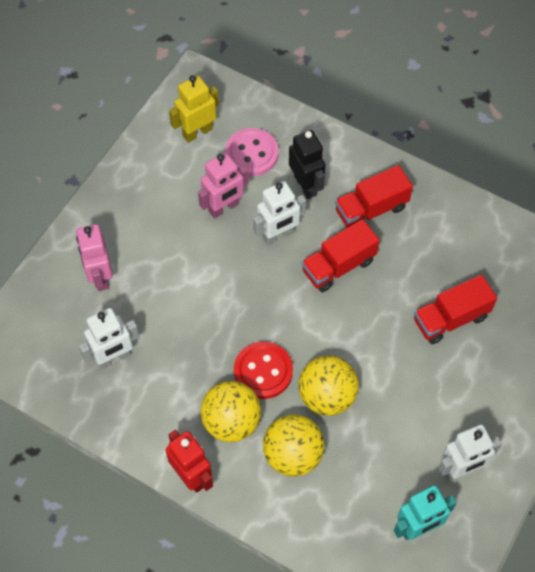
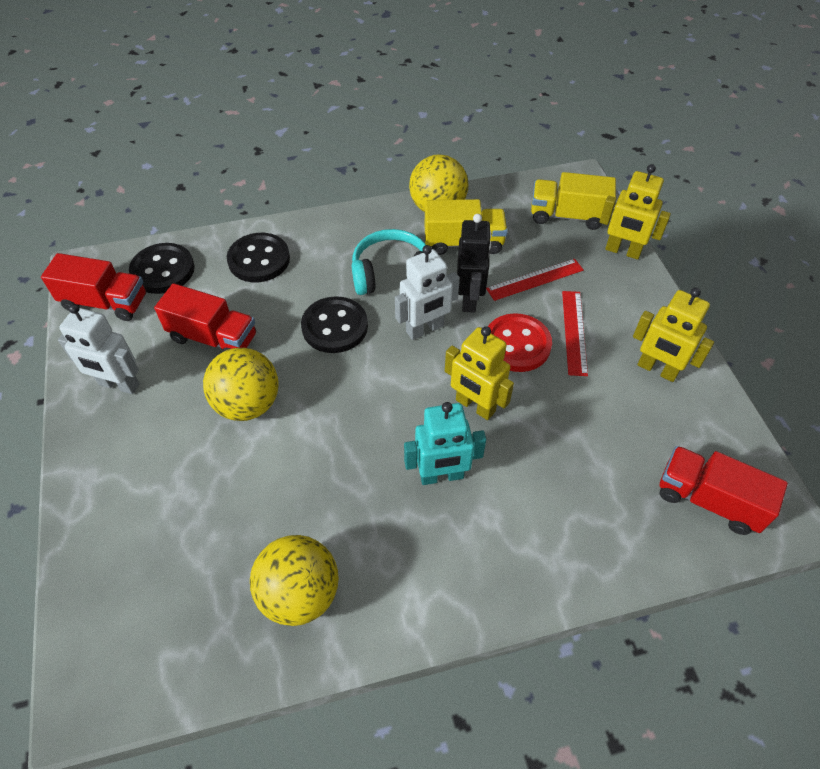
black button: 0 -> 3
pink button: 1 -> 0
pink robot: 2 -> 0
red robot: 1 -> 0
red ruler: 0 -> 2
turquoise headphones: 0 -> 1
white robot: 3 -> 2
yellow robot: 1 -> 3
yellow truck: 0 -> 2

